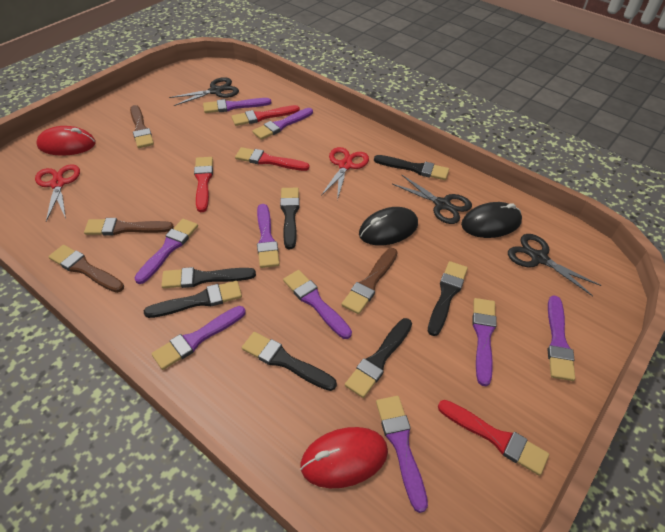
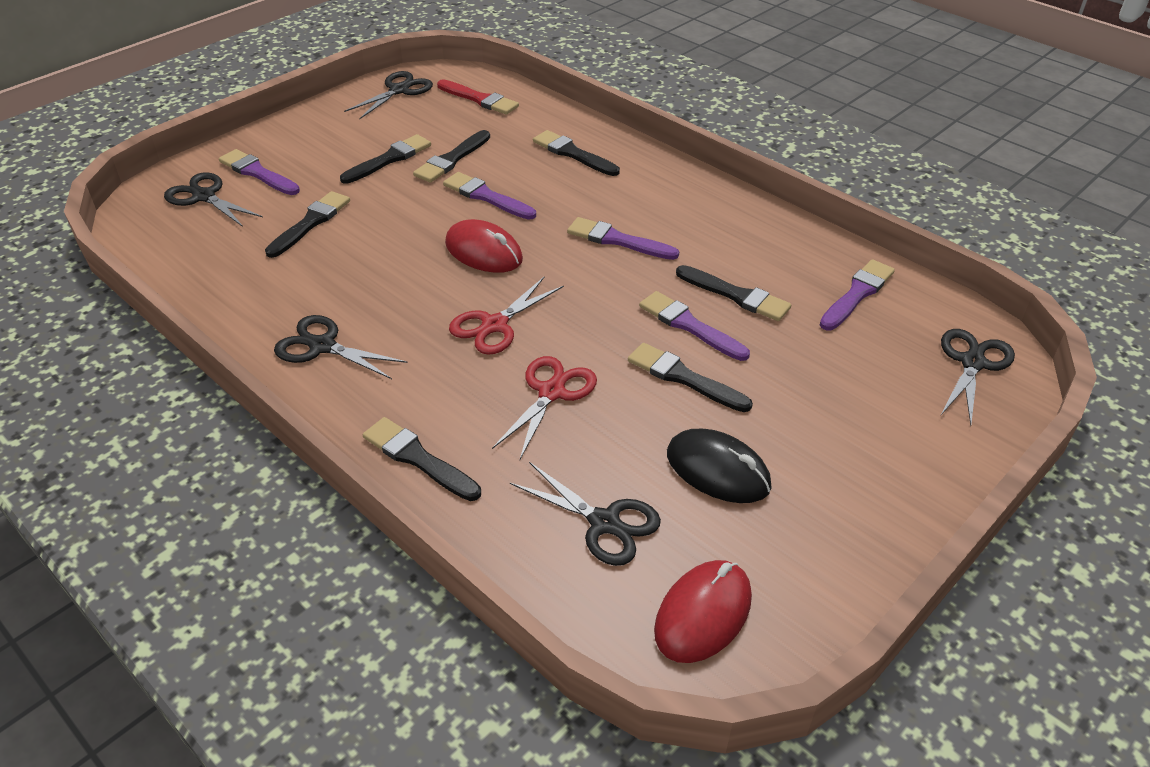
black mouse: 2 -> 1
black scissors: 3 -> 5
brown brush: 4 -> 0
purple brush: 9 -> 5
red brush: 4 -> 1

